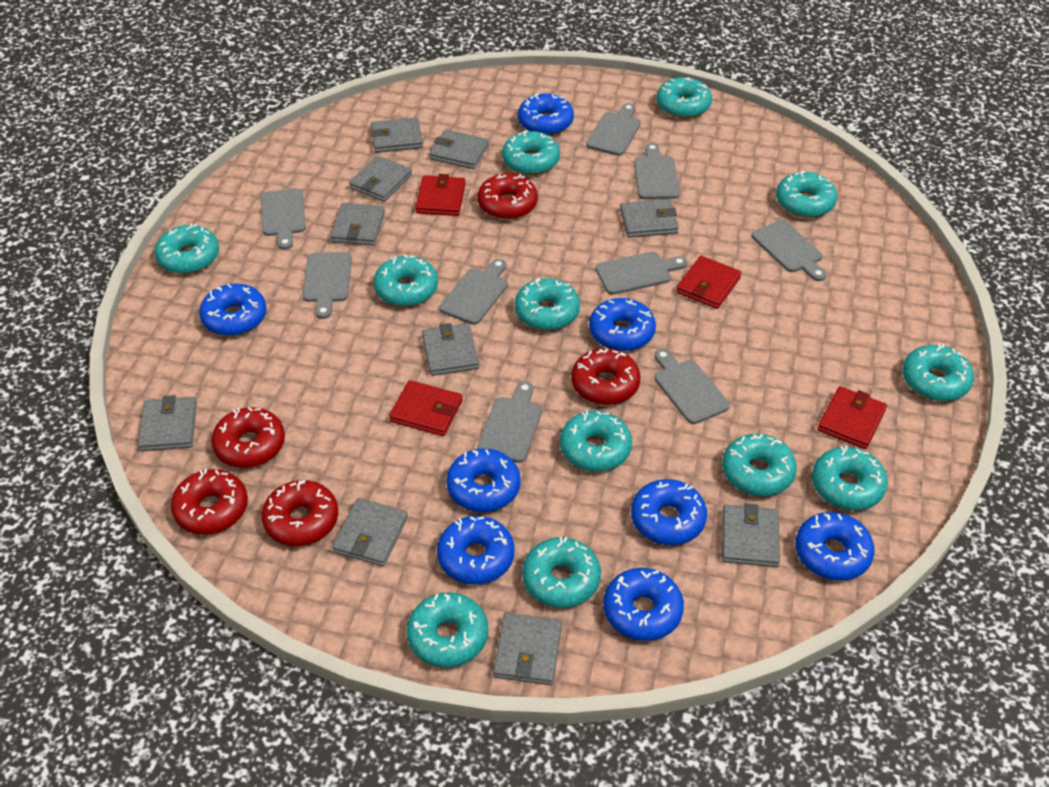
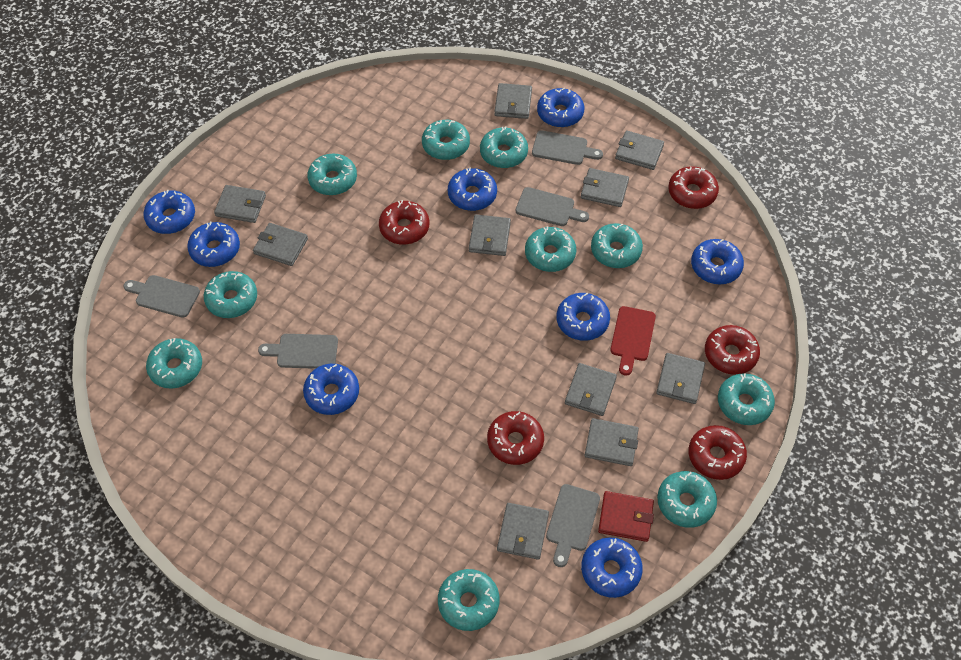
grey cutting board: 9 -> 5
red cutting board: 0 -> 1
red wallet: 4 -> 1
turquoise donut: 12 -> 10

